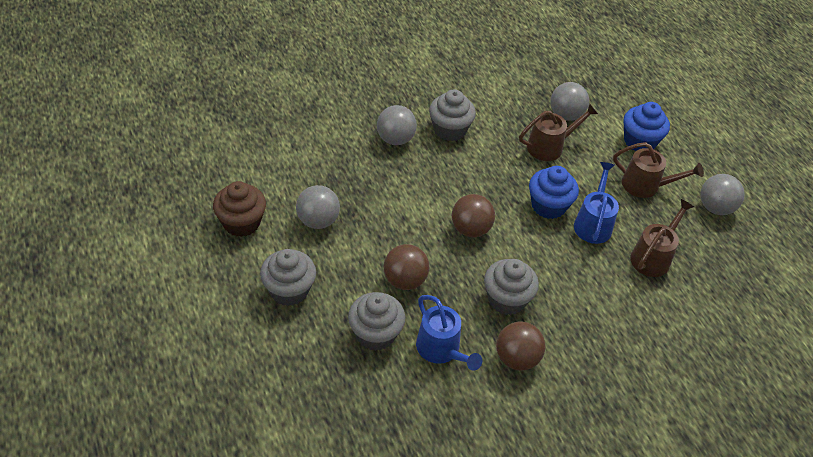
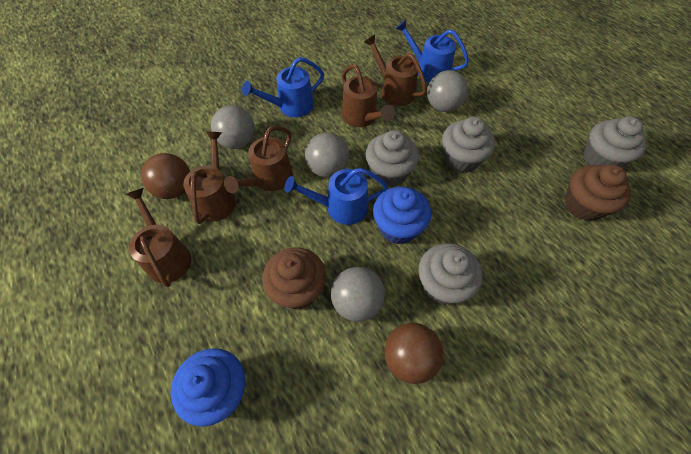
blue watering can: 2 -> 3
brown ball: 3 -> 2
brown cupcake: 1 -> 2
brown watering can: 3 -> 5

